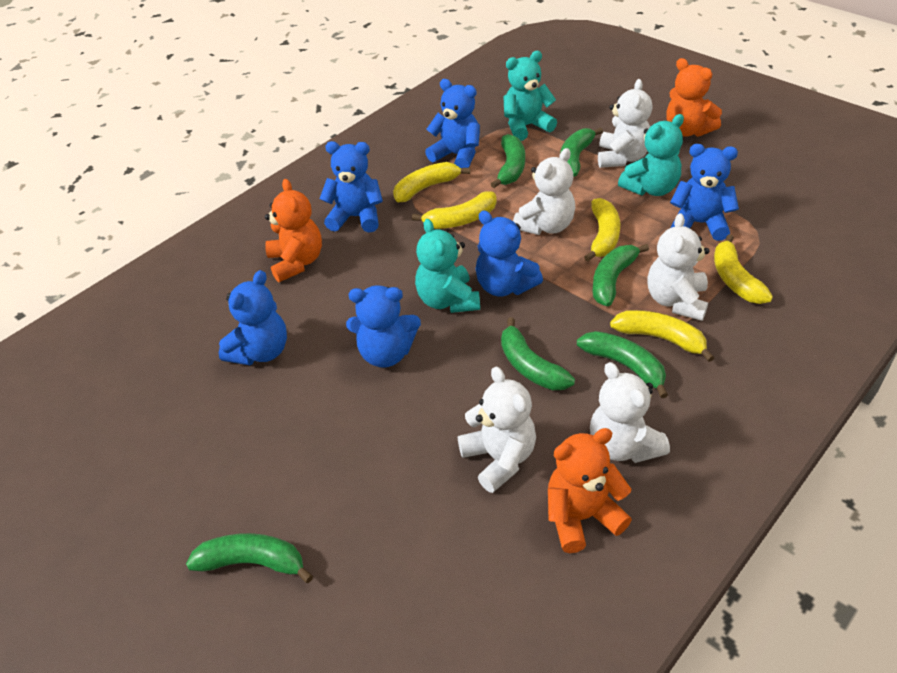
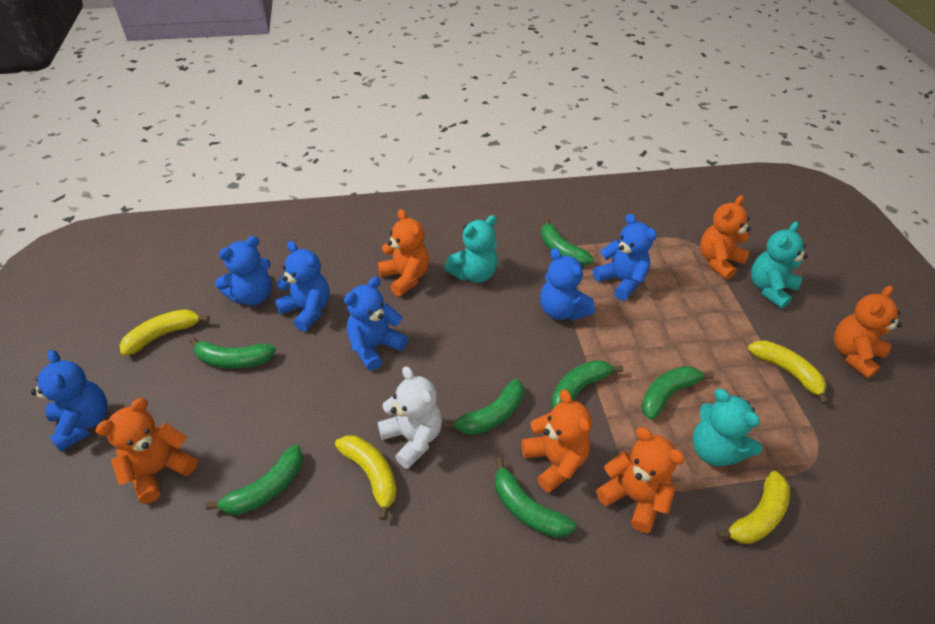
green banana: 6 -> 7
orange teddy bear: 3 -> 6
white teddy bear: 5 -> 1
yellow banana: 5 -> 4

